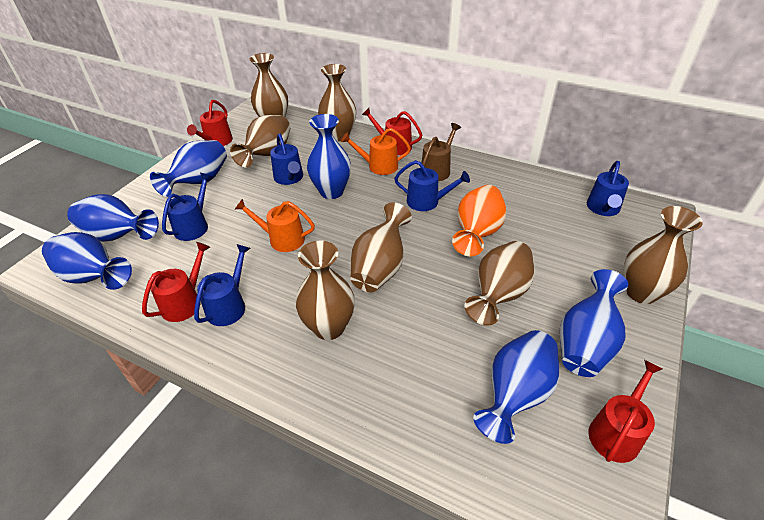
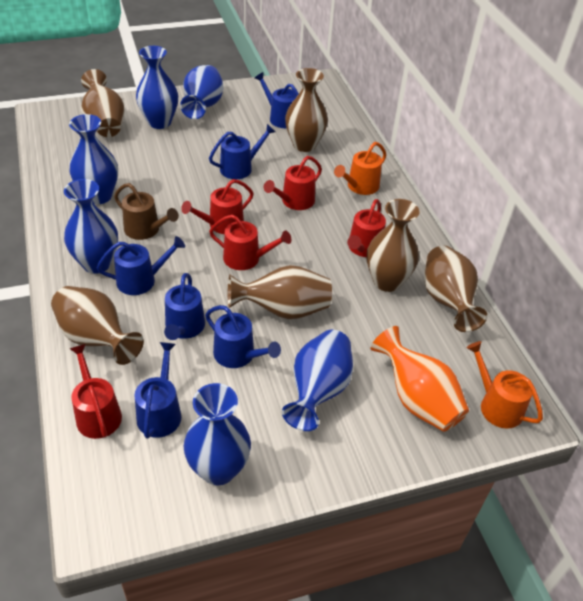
blue watering can: 5 -> 6
brown vase: 7 -> 6
red watering can: 4 -> 5

